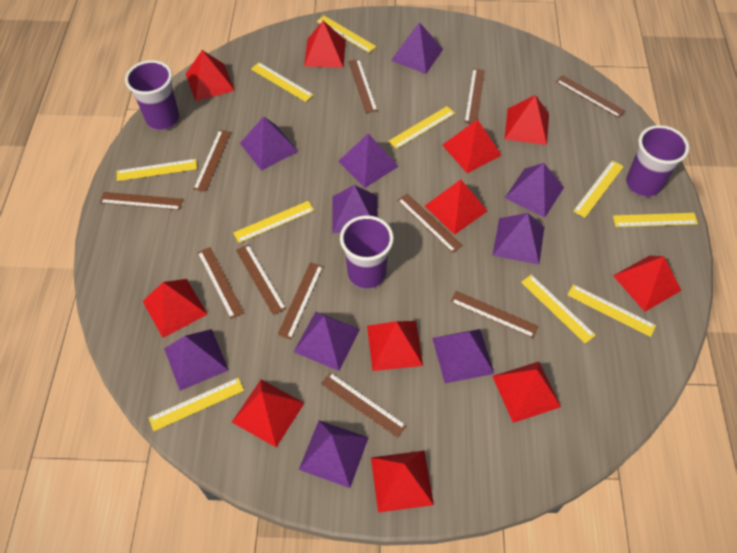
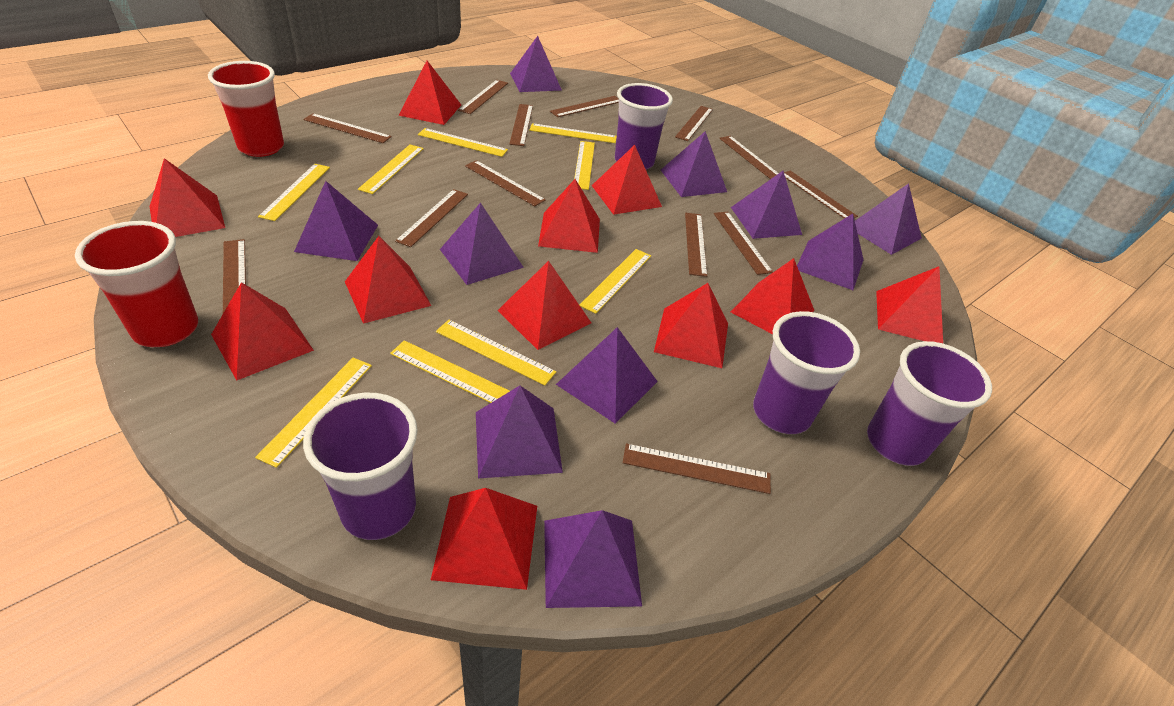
brown ruler: 11 -> 13
purple cup: 3 -> 4
red cup: 0 -> 2
yellow ruler: 10 -> 9

